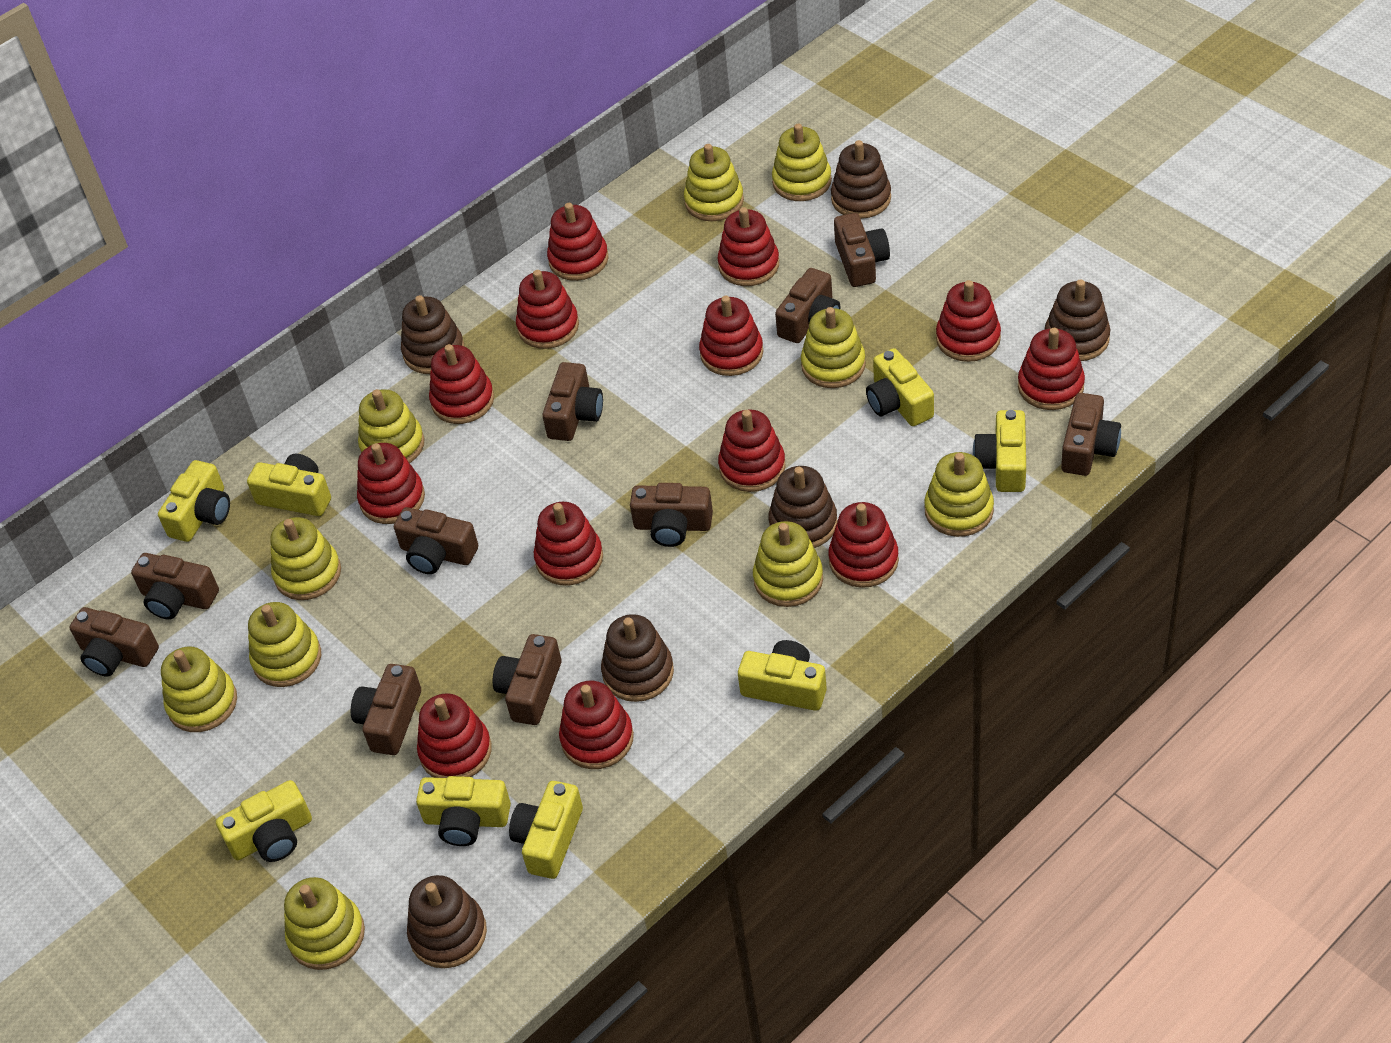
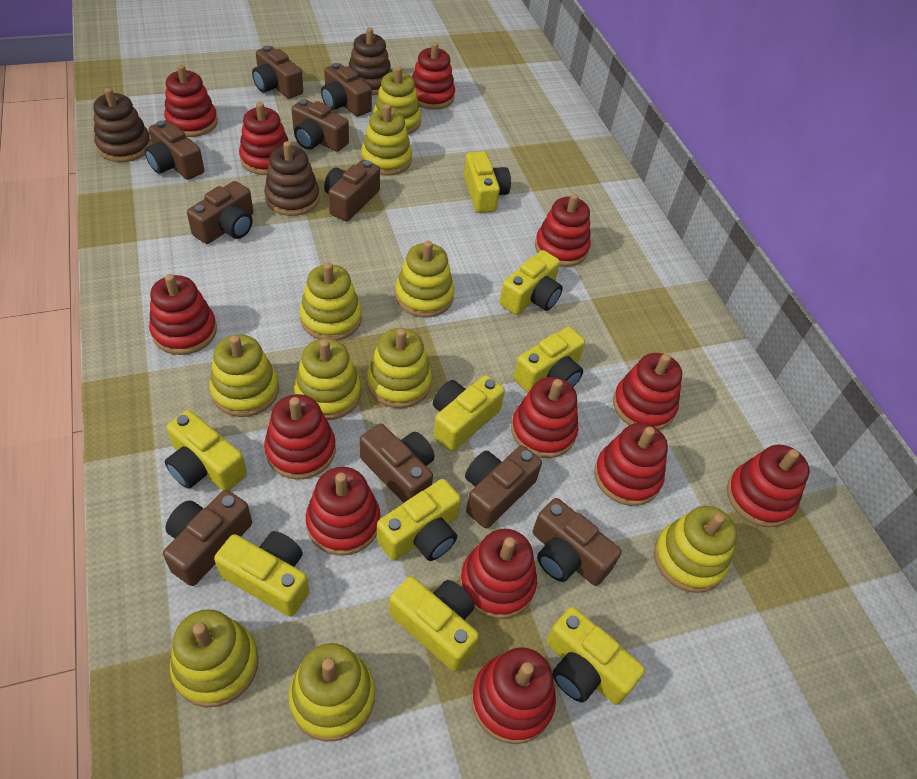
brown stacking toy: 6 -> 3
yellow camera: 8 -> 9

